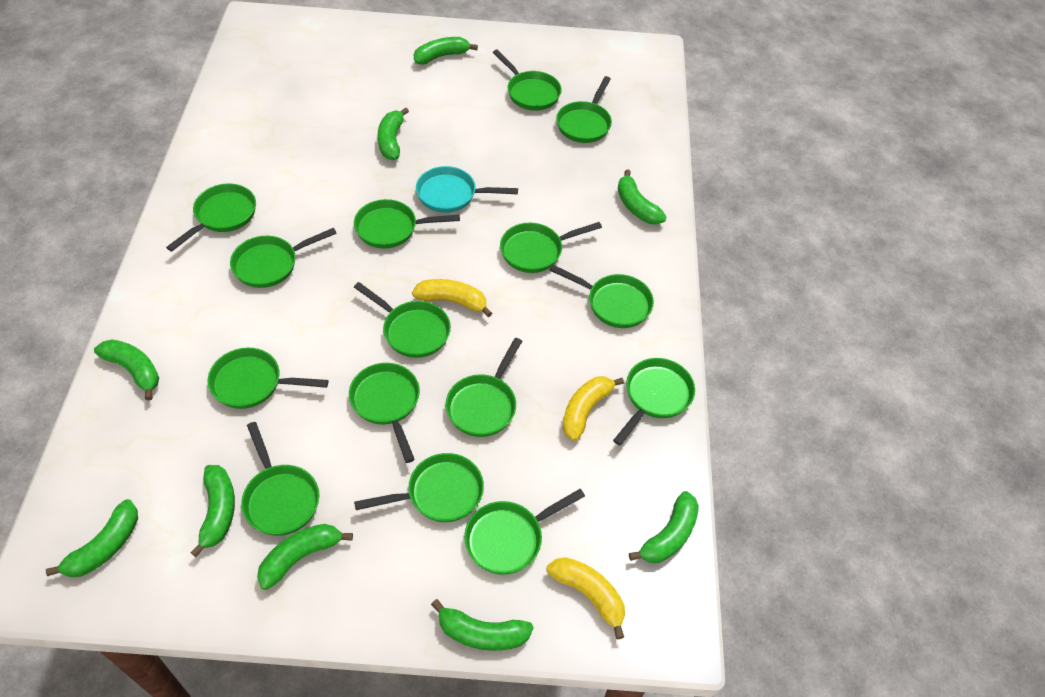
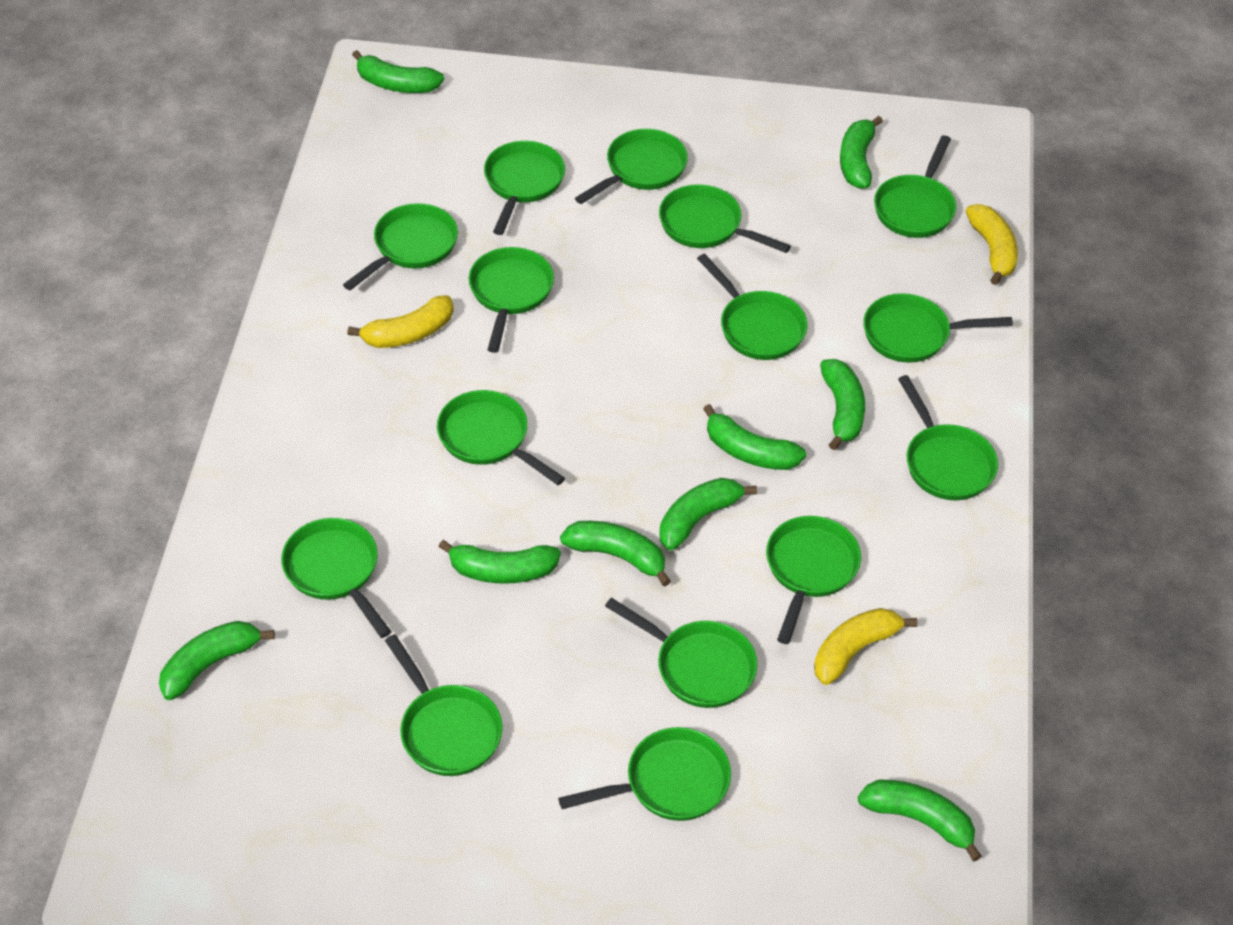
turquoise pan: 1 -> 0

